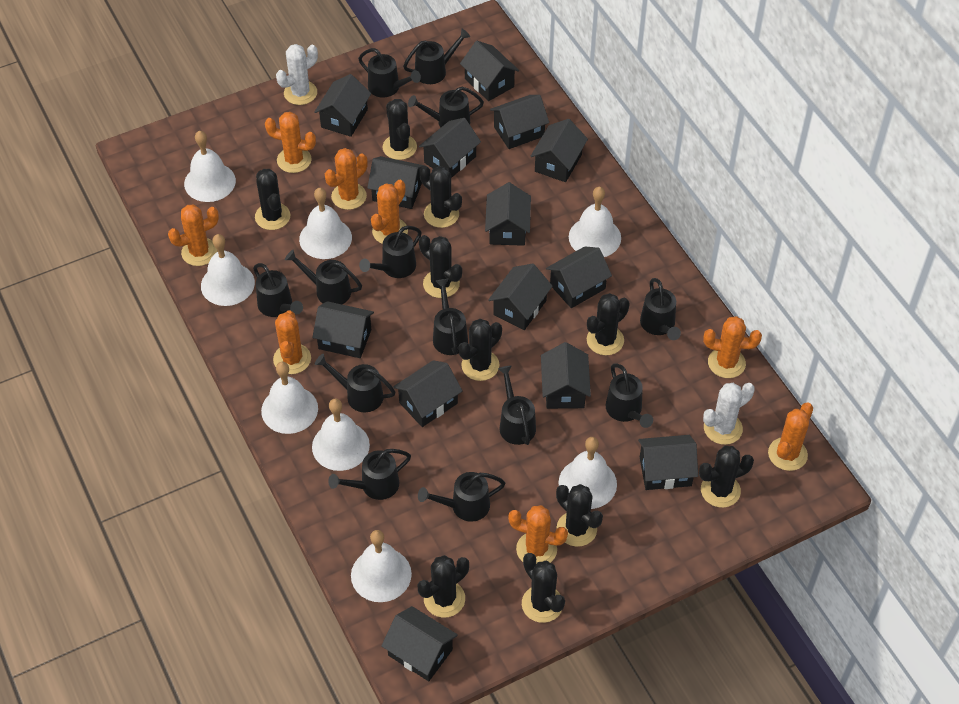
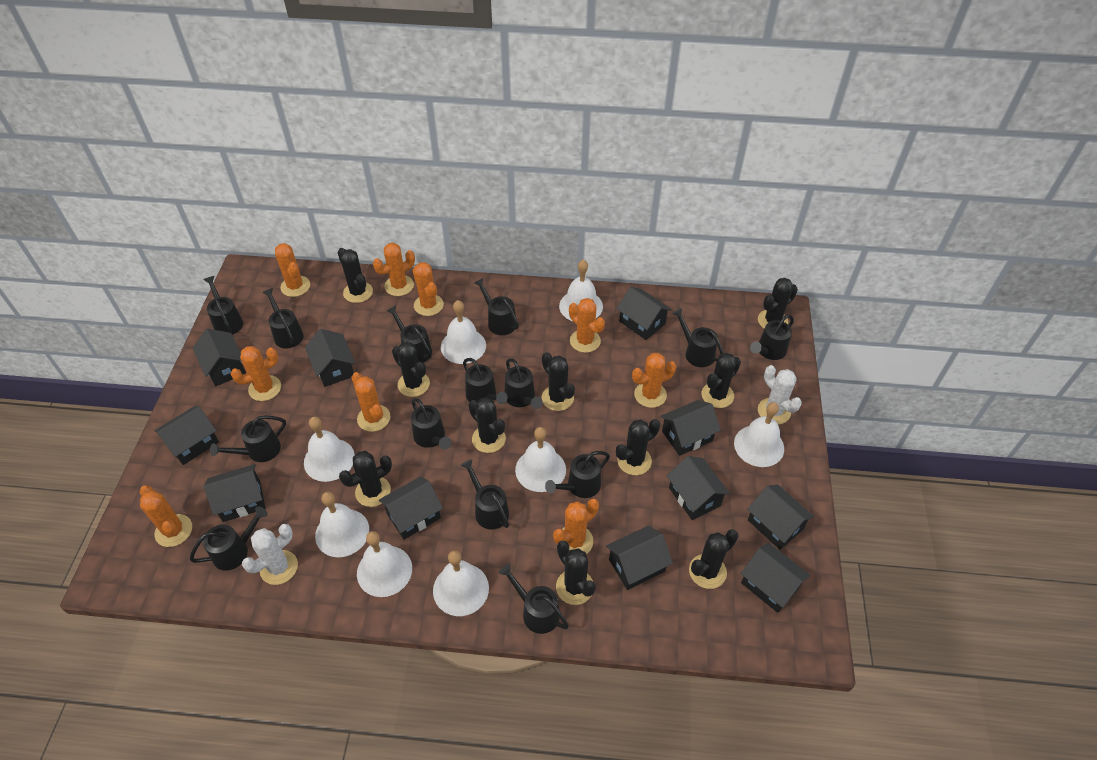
black house: 14 -> 11
black watering can: 13 -> 14
orange cactus: 8 -> 9

